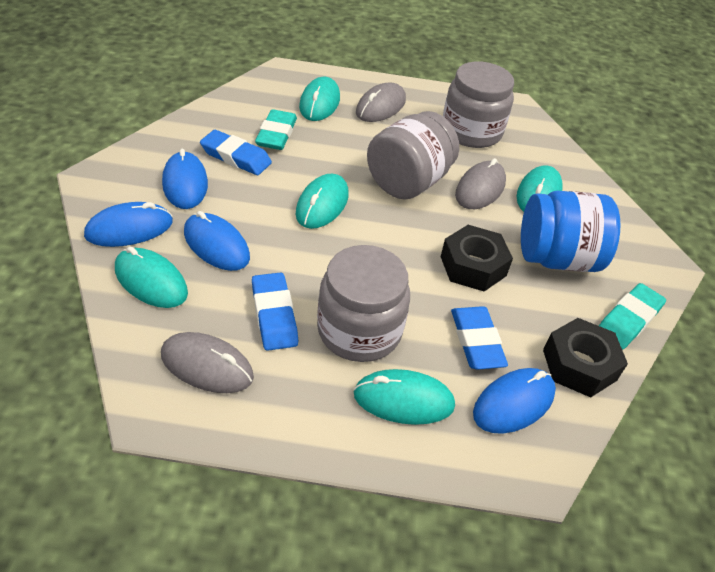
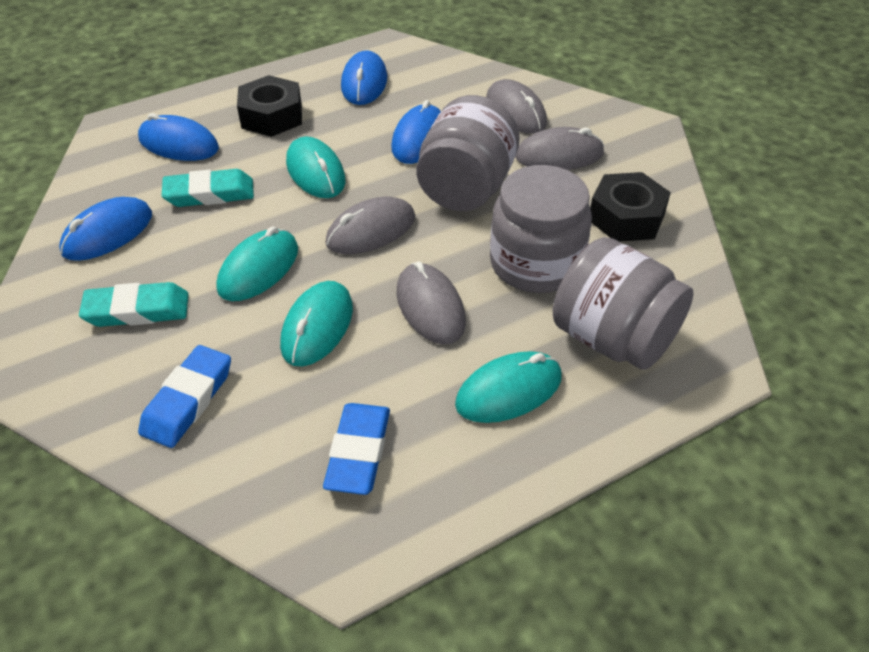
blue eraser: 3 -> 2
blue jar: 1 -> 0
grey mouse: 3 -> 4
turquoise mouse: 5 -> 4

